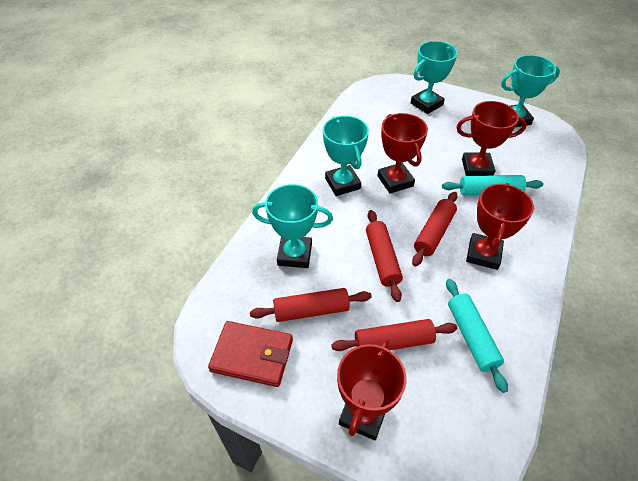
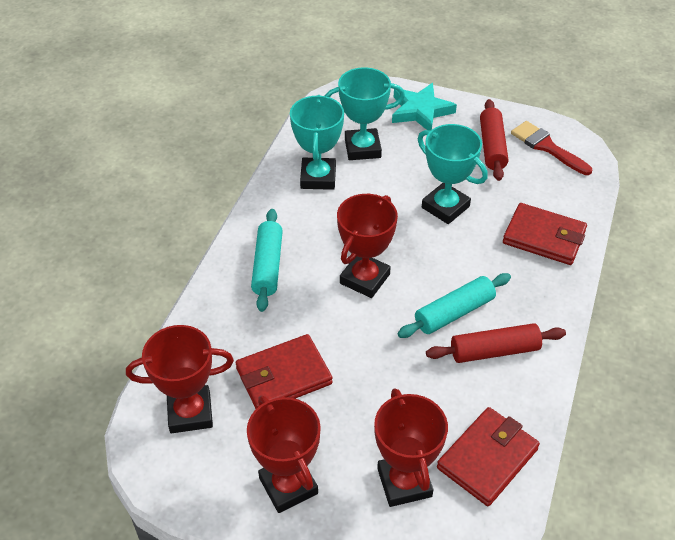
red brush: 0 -> 1
red rolling pin: 4 -> 2
red wallet: 1 -> 3
turquoise star: 0 -> 1
turquoise trophy: 4 -> 3

